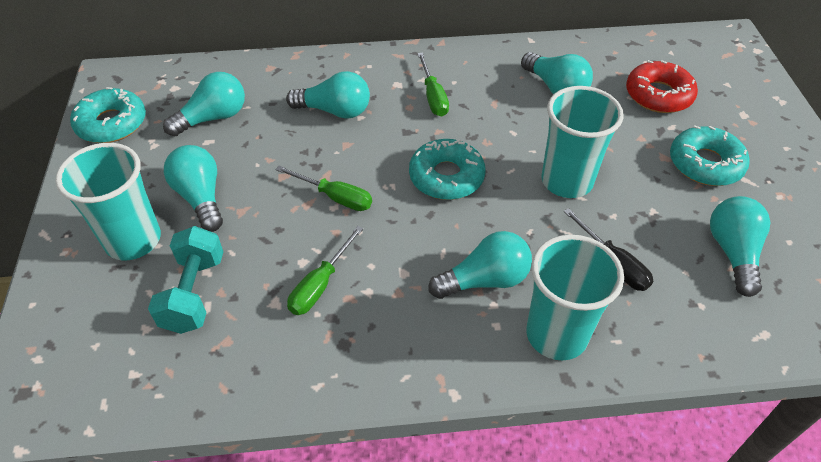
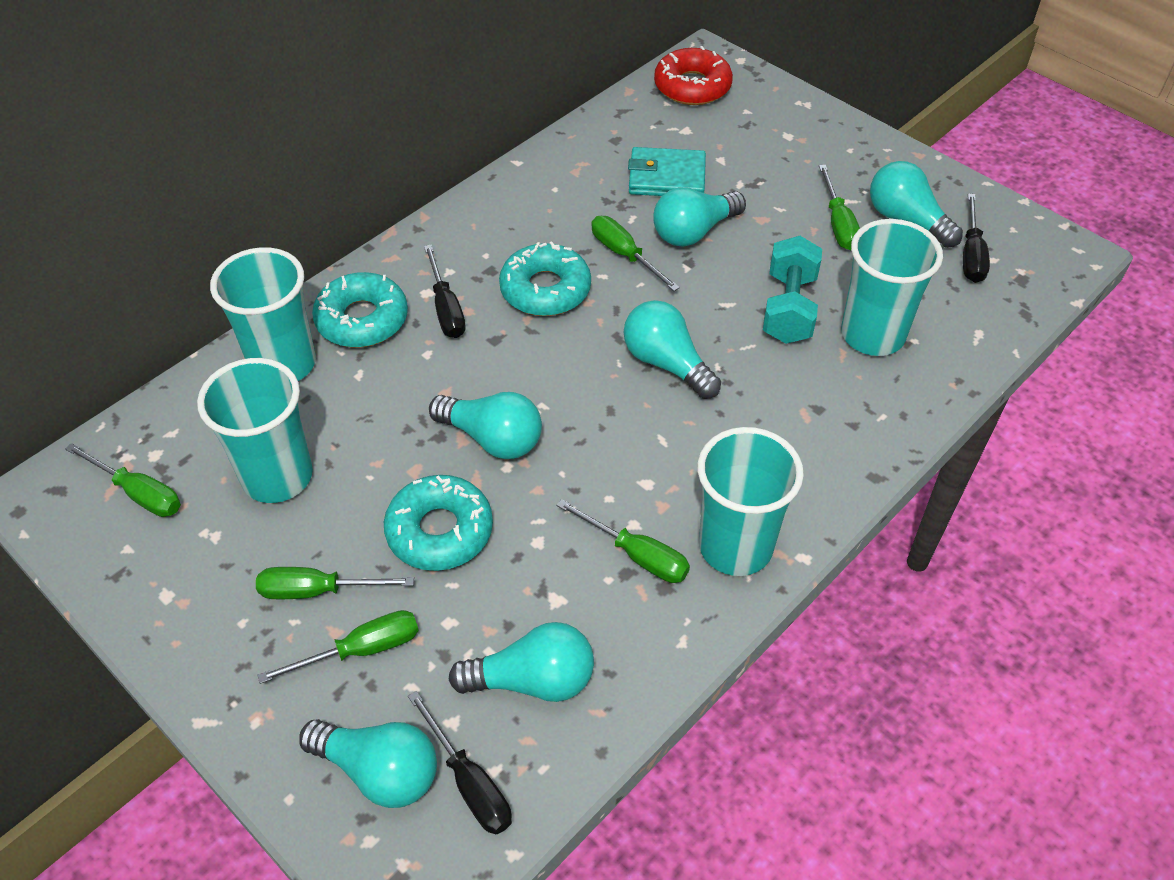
black screwdriver: 1 -> 3
green screwdriver: 3 -> 6
turquoise cup: 3 -> 4
turquoise wallet: 0 -> 1

